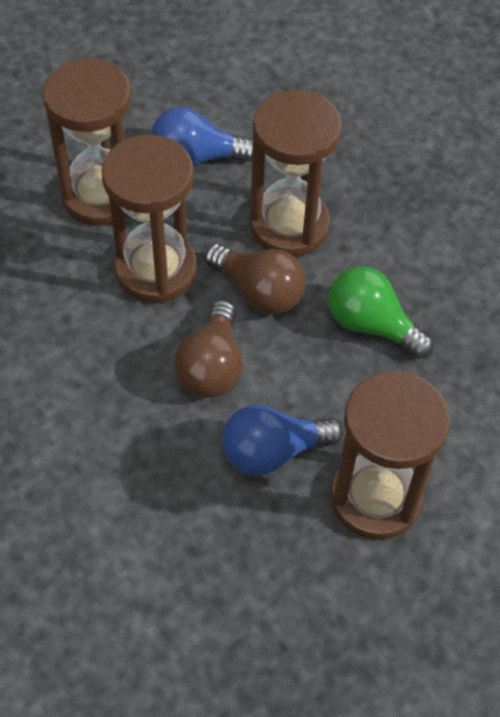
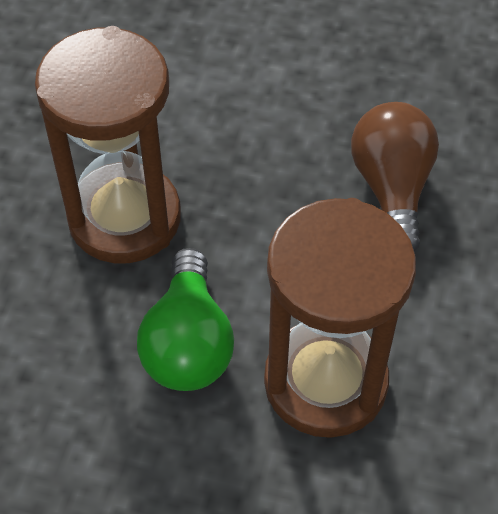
blue light bulb: 2 -> 0
brown hourglass: 4 -> 2
brown light bulb: 2 -> 1

